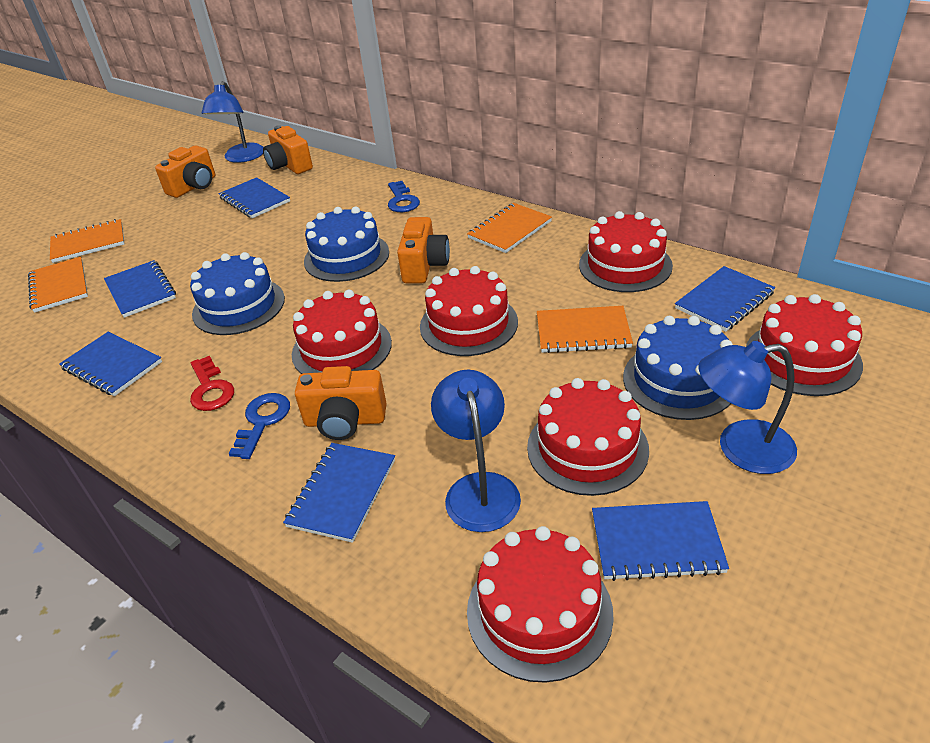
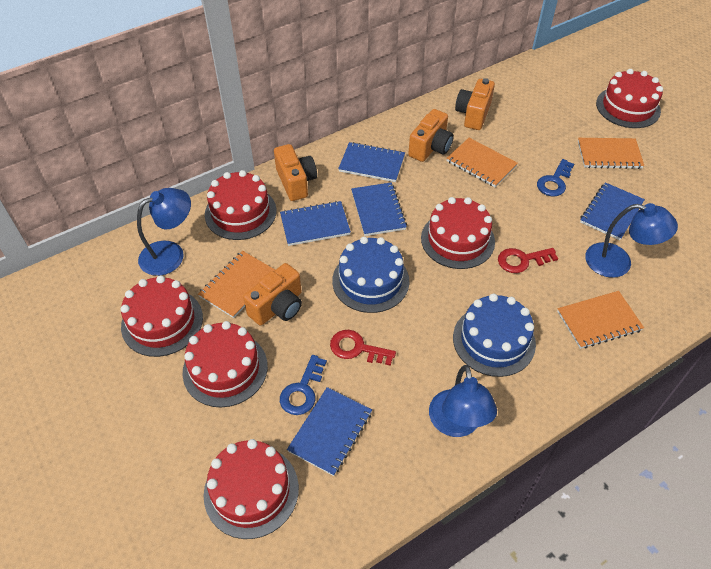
blue cake: 3 -> 2
blue notebook: 6 -> 5
red key: 1 -> 2

